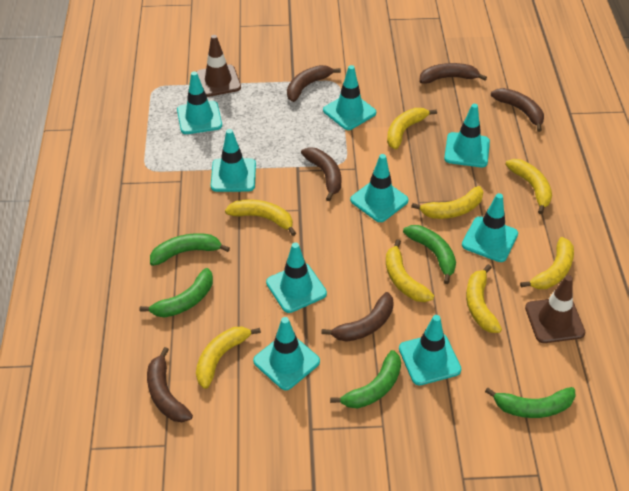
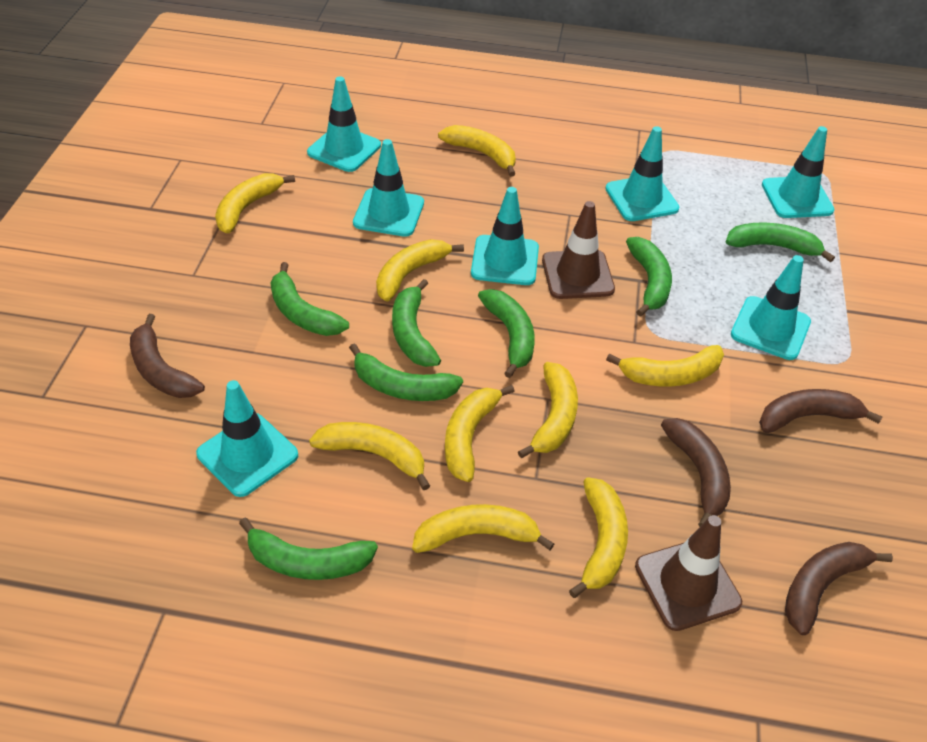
brown banana: 6 -> 4
green banana: 5 -> 7
turquoise traffic cone: 9 -> 7
yellow banana: 8 -> 9

